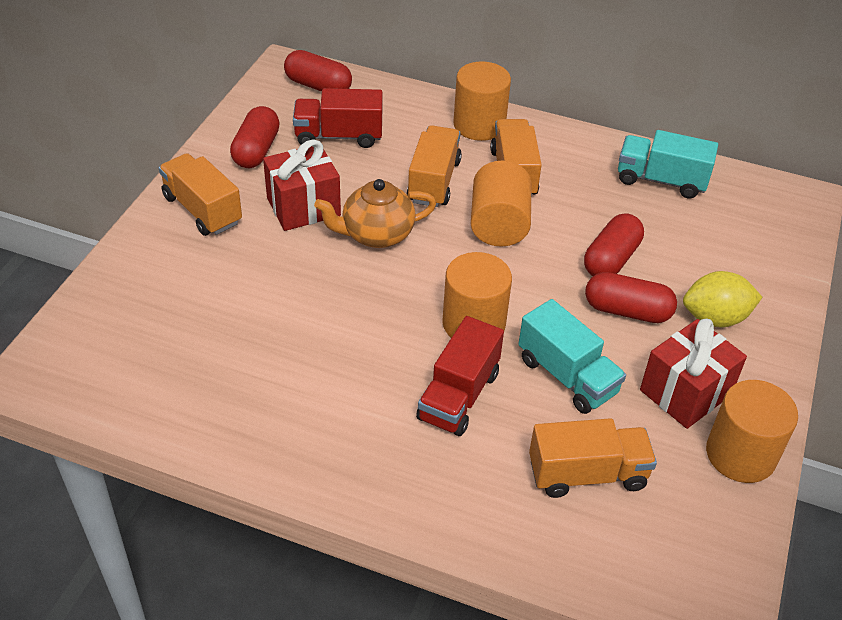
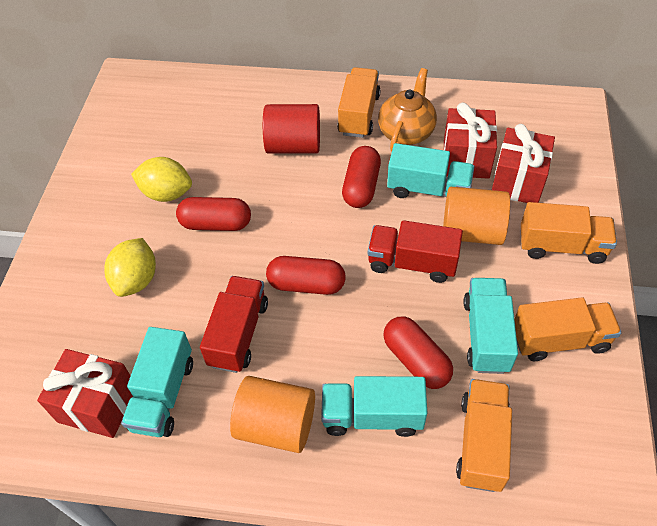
orange cylinder: 4 -> 2
red cylinder: 0 -> 1
red gift: 2 -> 3
turquoise truck: 2 -> 4
yellow lemon: 1 -> 2

